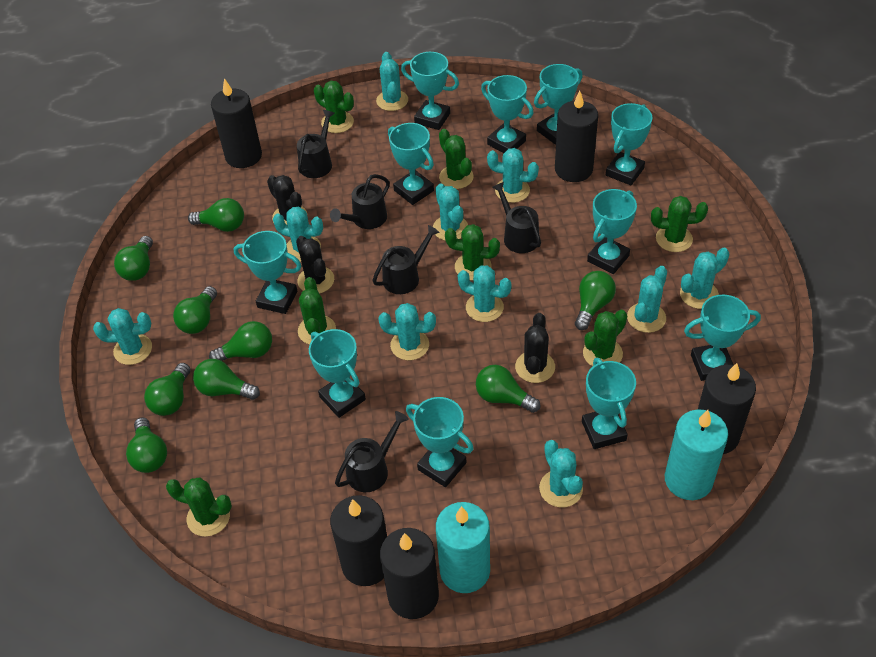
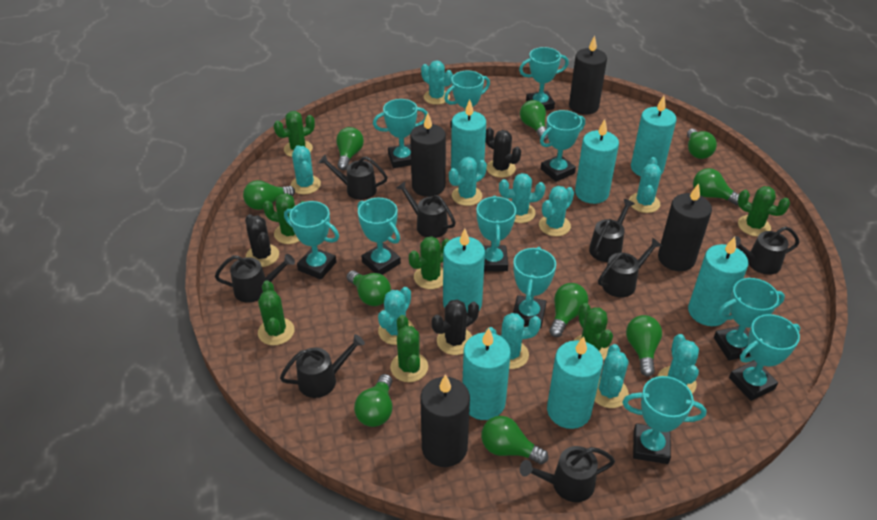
black candle: 5 -> 4
black watering can: 5 -> 8
green light bulb: 9 -> 10
turquoise candle: 2 -> 7

